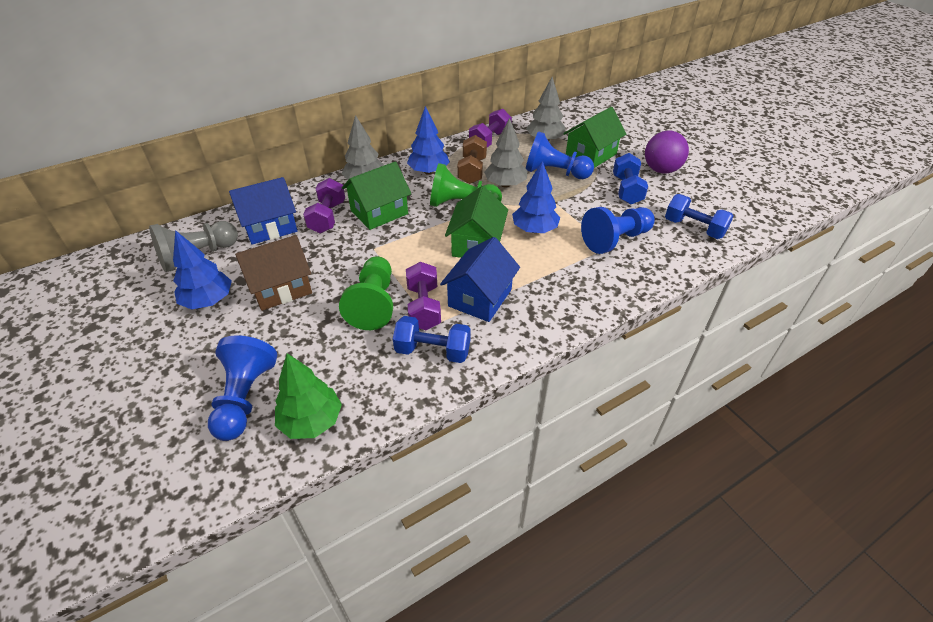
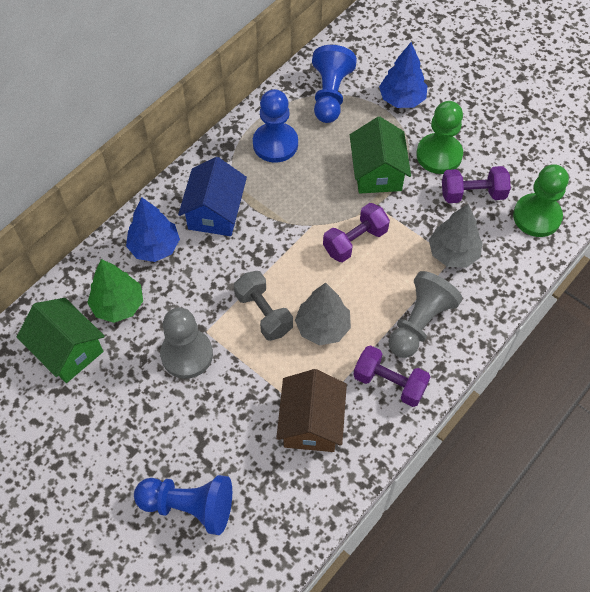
blue dumbbell: 3 -> 0
blue house: 2 -> 1
blue tree: 3 -> 2
brown dumbbell: 1 -> 0
green house: 3 -> 2
grey dumbbell: 0 -> 1
grey pawn: 1 -> 2
grey tree: 3 -> 2
purple ball: 1 -> 0

